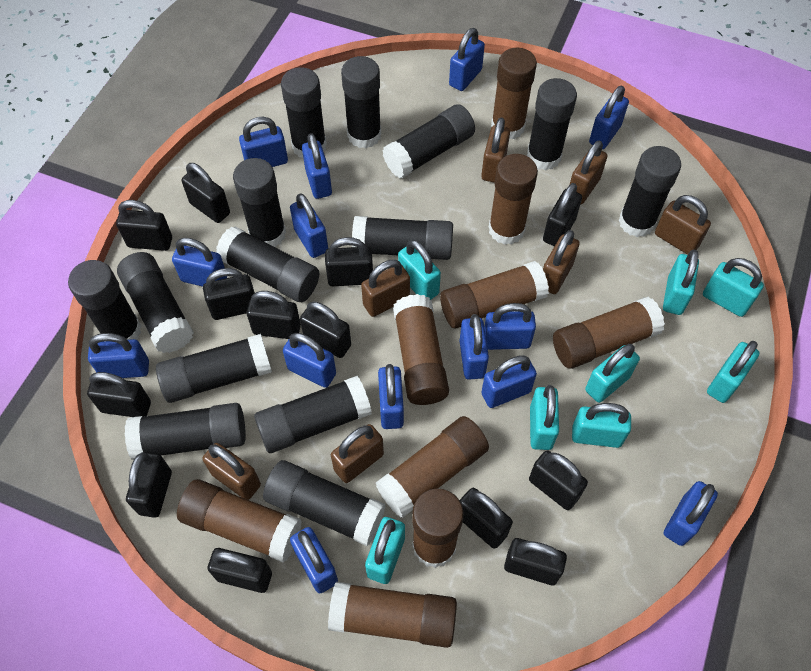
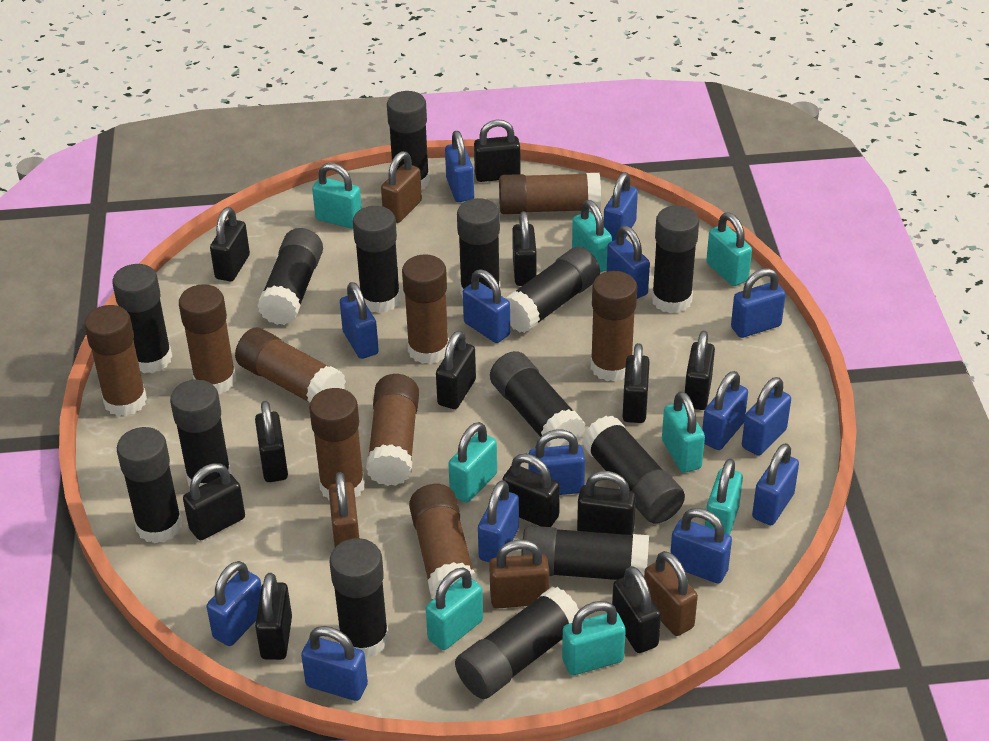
black padlock: 13 -> 12
brown padlock: 7 -> 4

